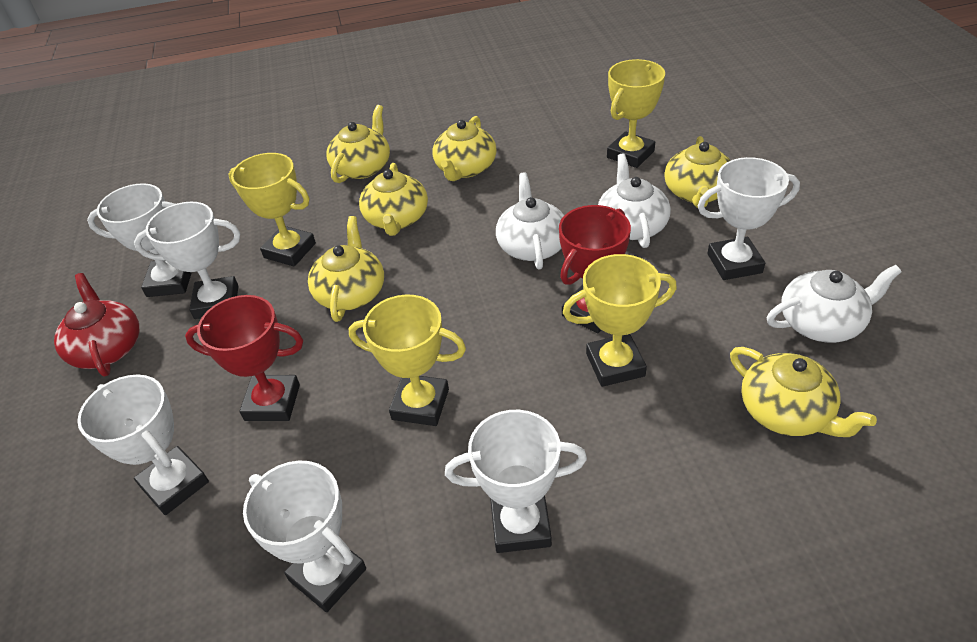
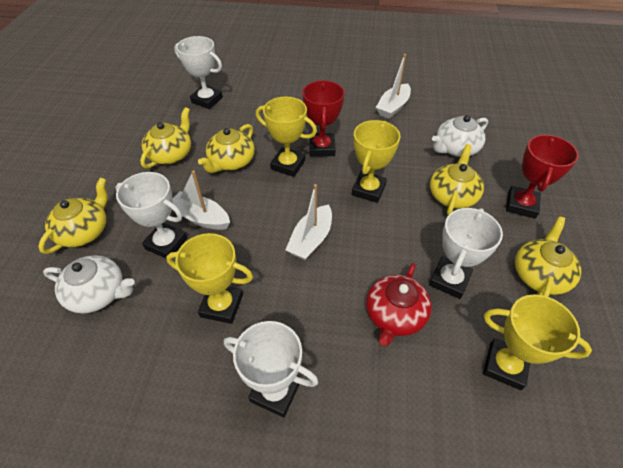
white boat: 0 -> 3
white teapot: 3 -> 2
white trophy: 6 -> 4
yellow teapot: 6 -> 5

